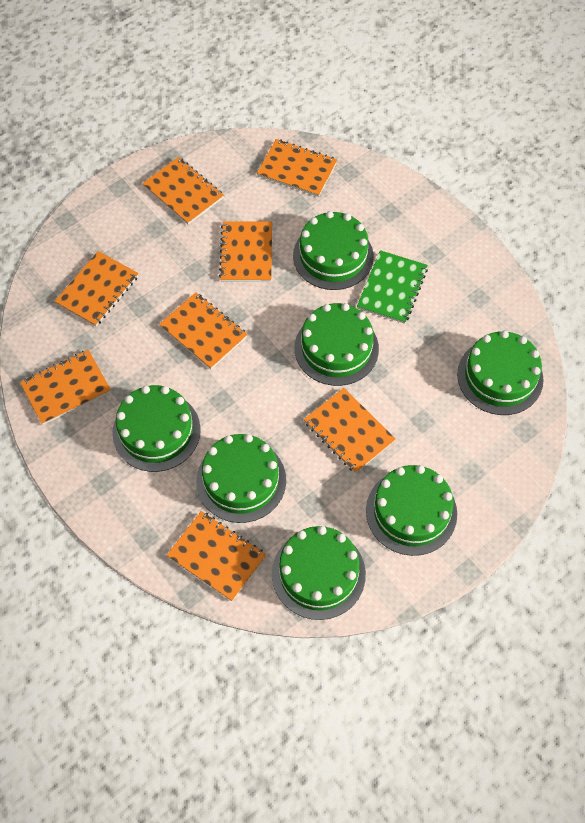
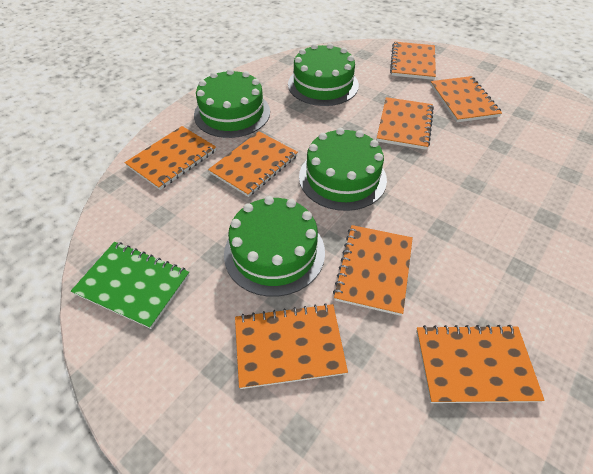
green cake: 7 -> 4

